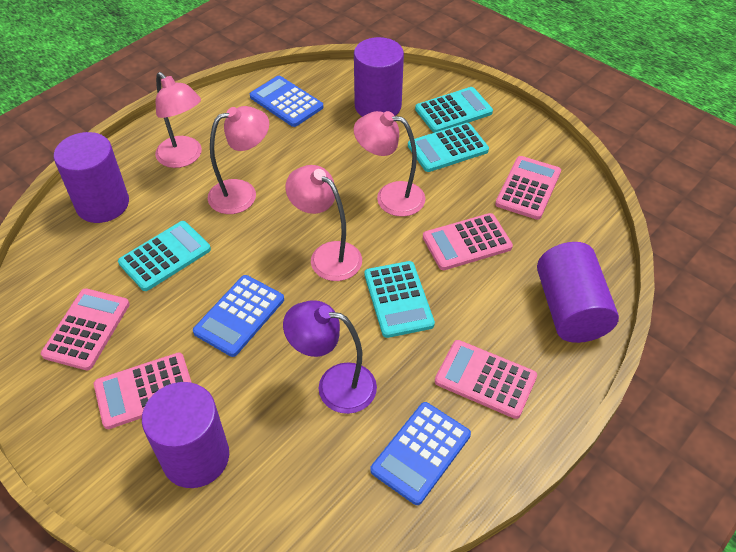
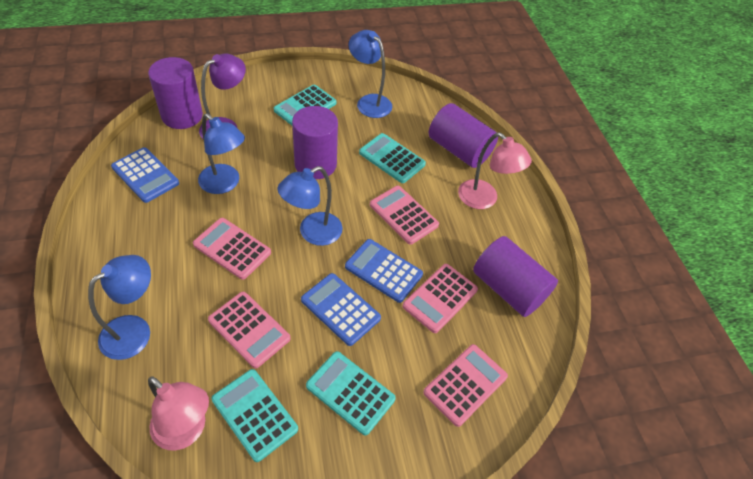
blue lamp: 0 -> 4
pink lamp: 4 -> 2

